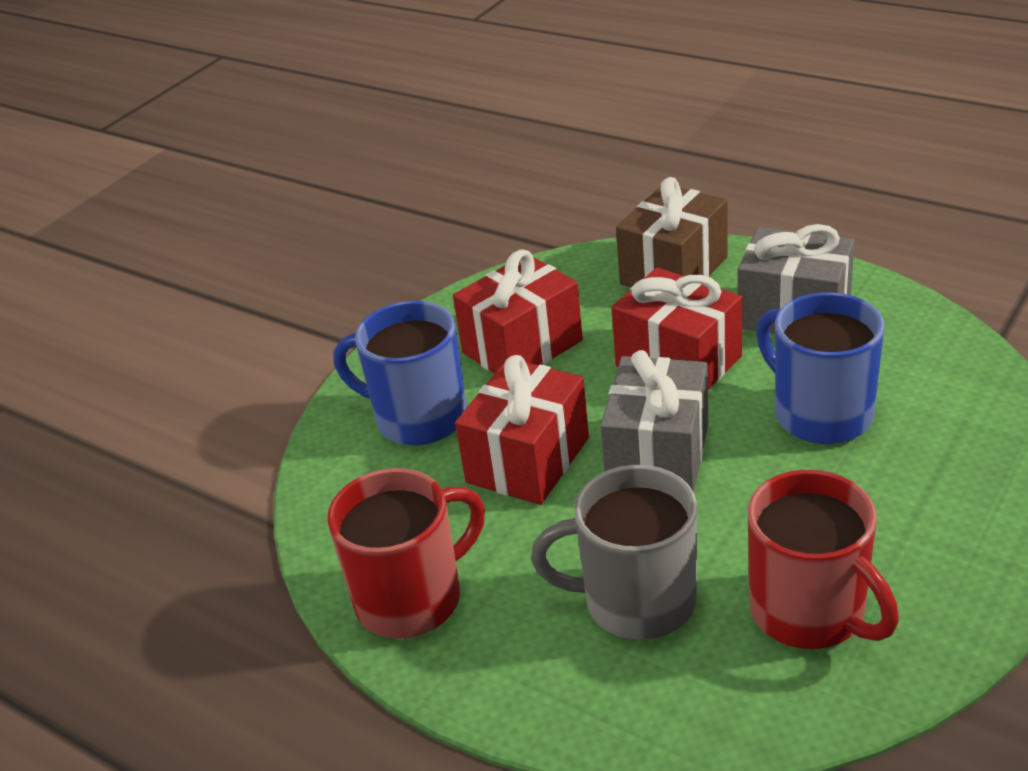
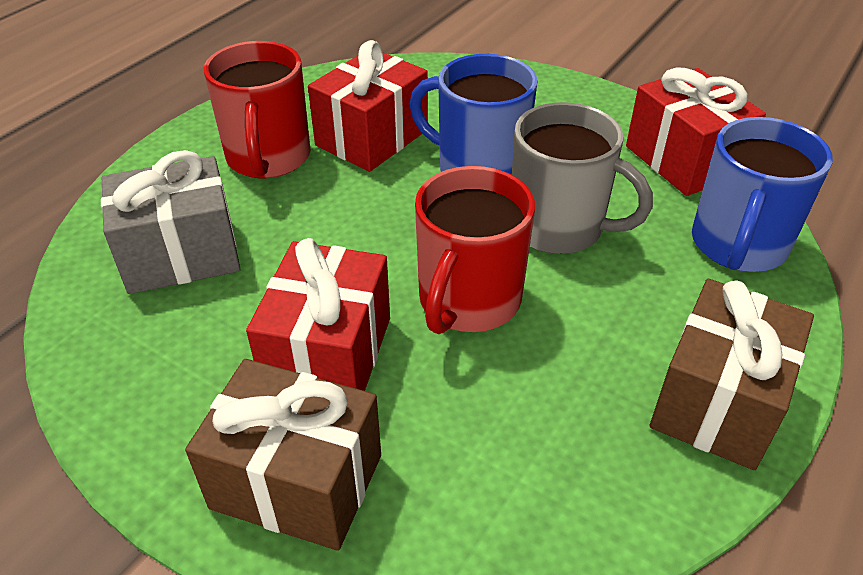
brown gift: 1 -> 2
grey gift: 2 -> 1

